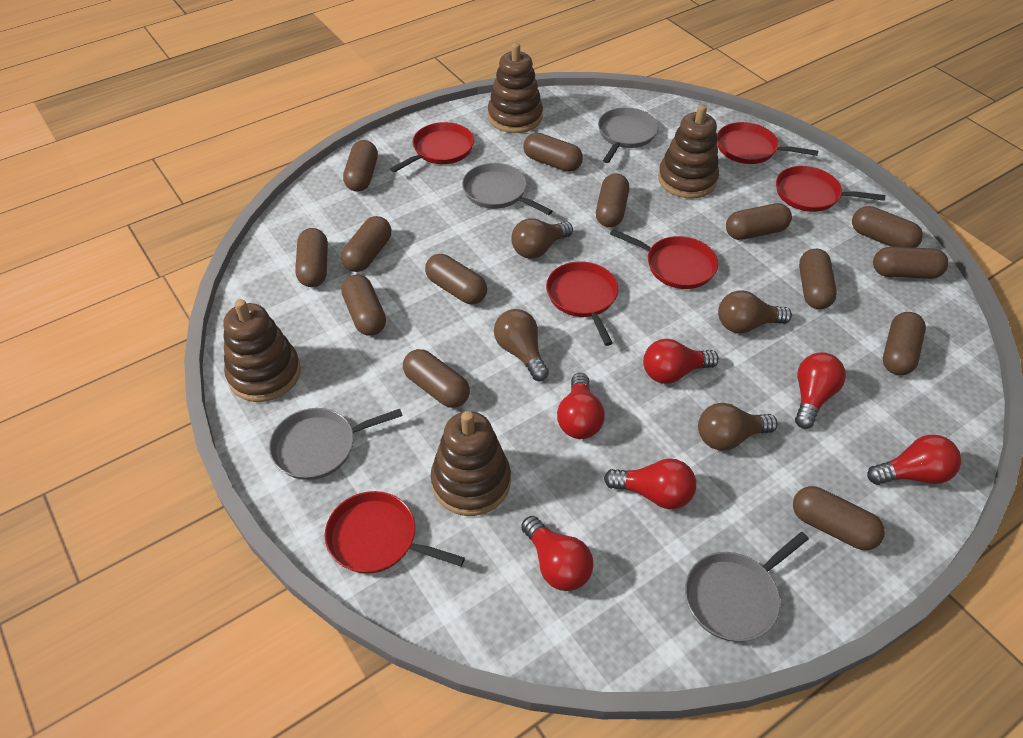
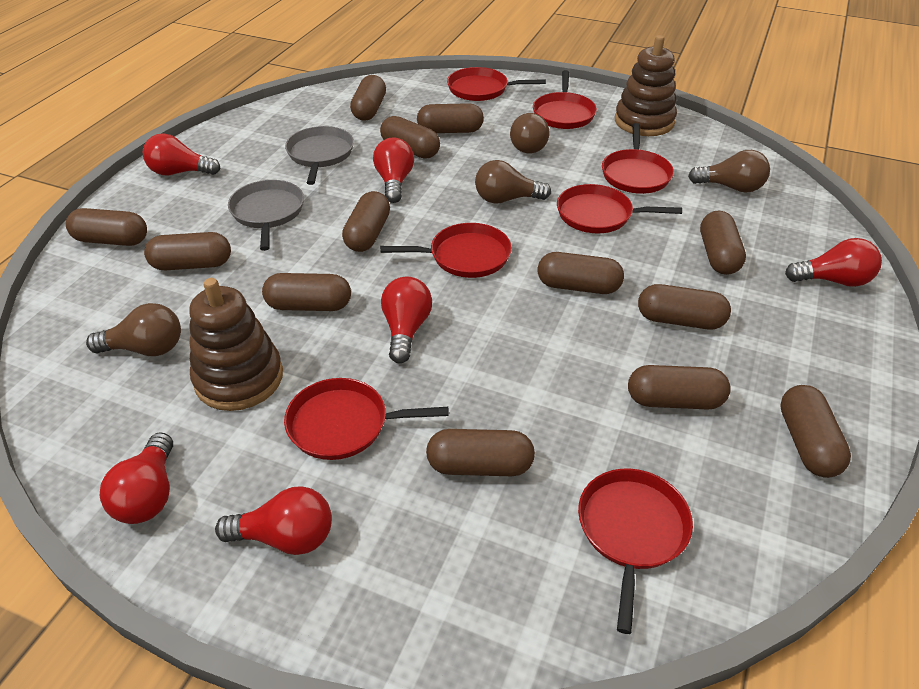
brown capsule: 14 -> 13
brown stacking toy: 4 -> 2
grey pan: 4 -> 2
red pan: 6 -> 7

